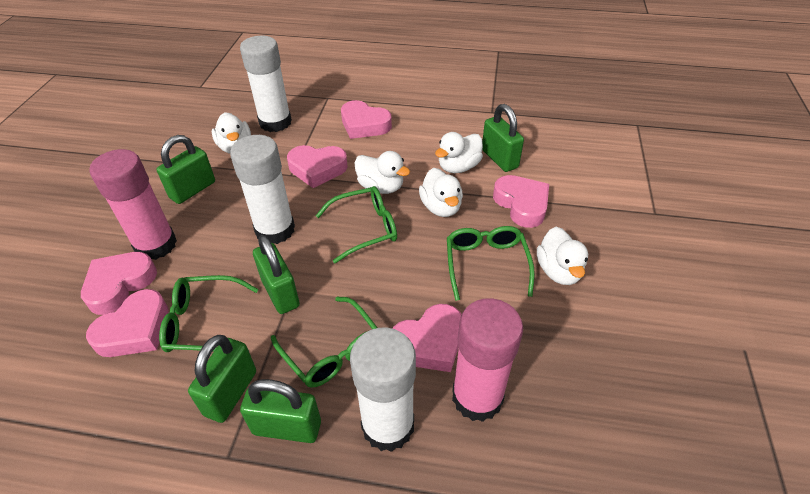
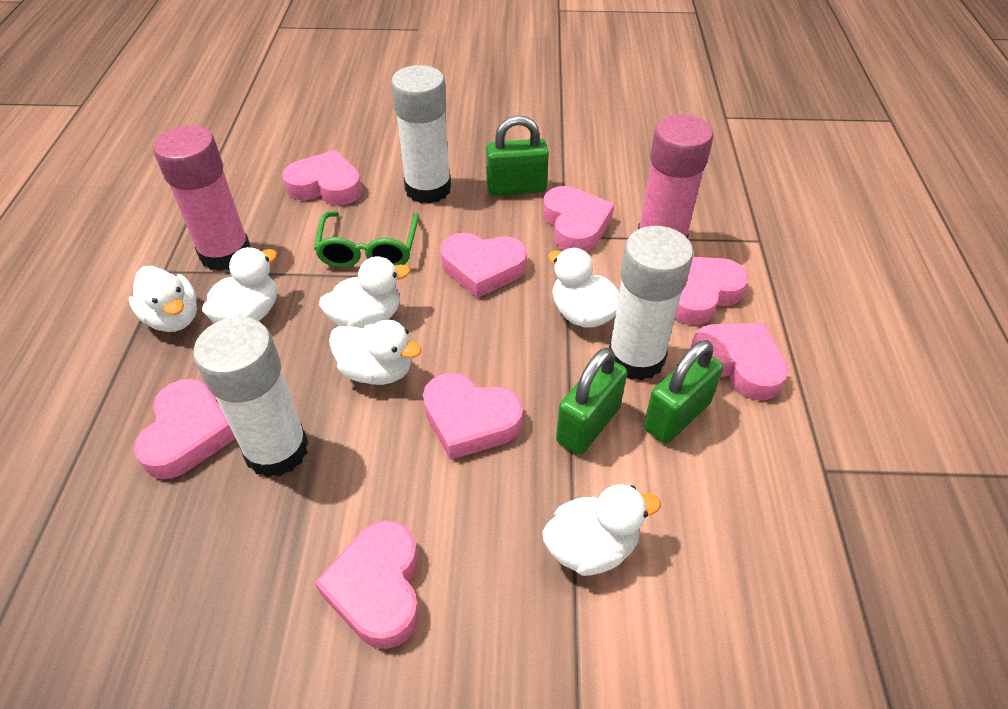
green glasses: 4 -> 1
green padlock: 5 -> 3
pink heart: 6 -> 8
white duck: 5 -> 6

